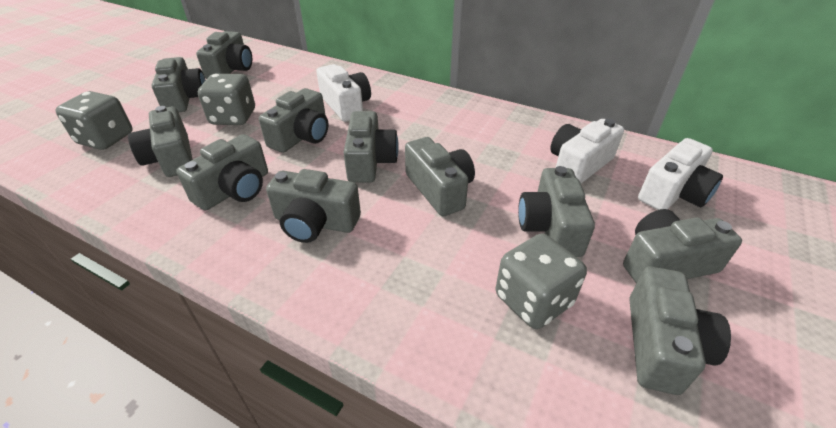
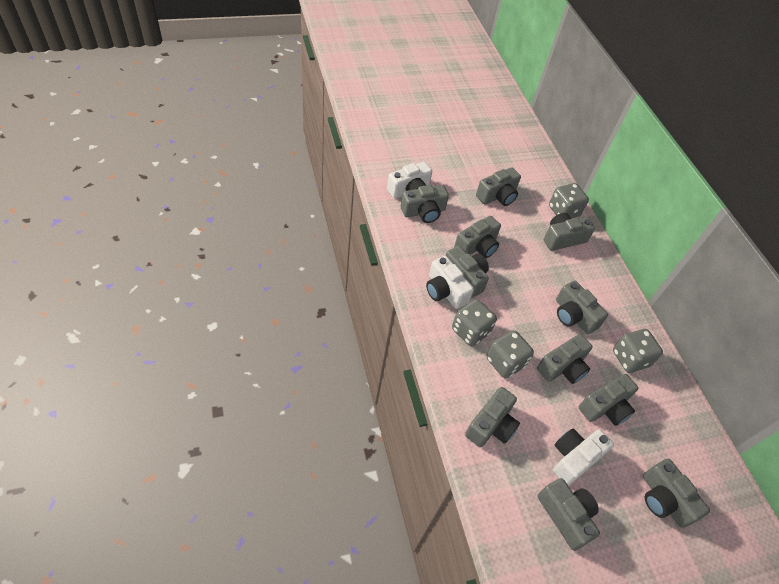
grey dice: 3 -> 4

